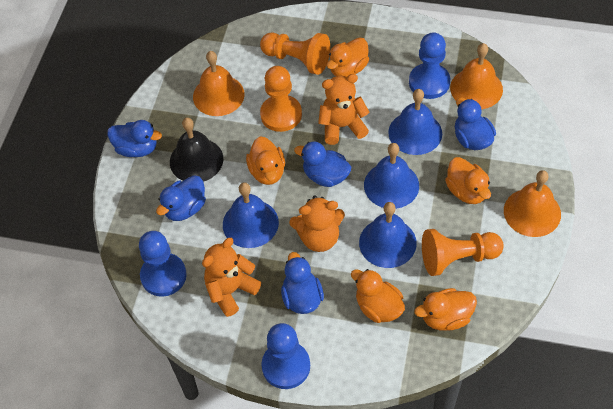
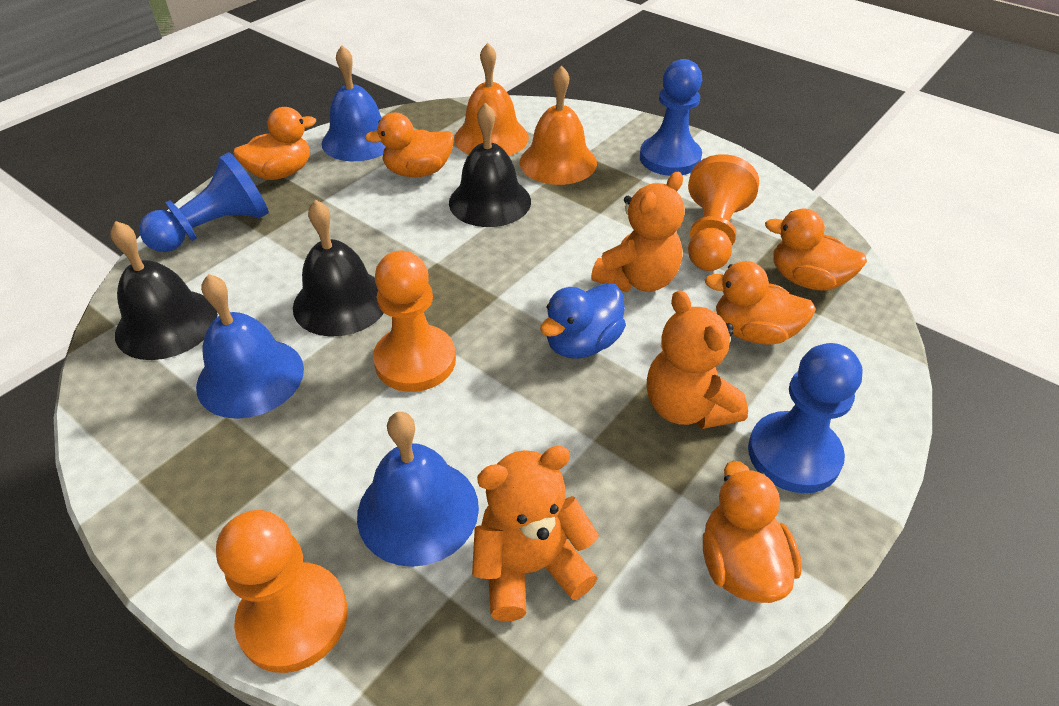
black bell: 1 -> 3
blue bell: 4 -> 3
blue duck: 5 -> 1
orange bell: 3 -> 2

